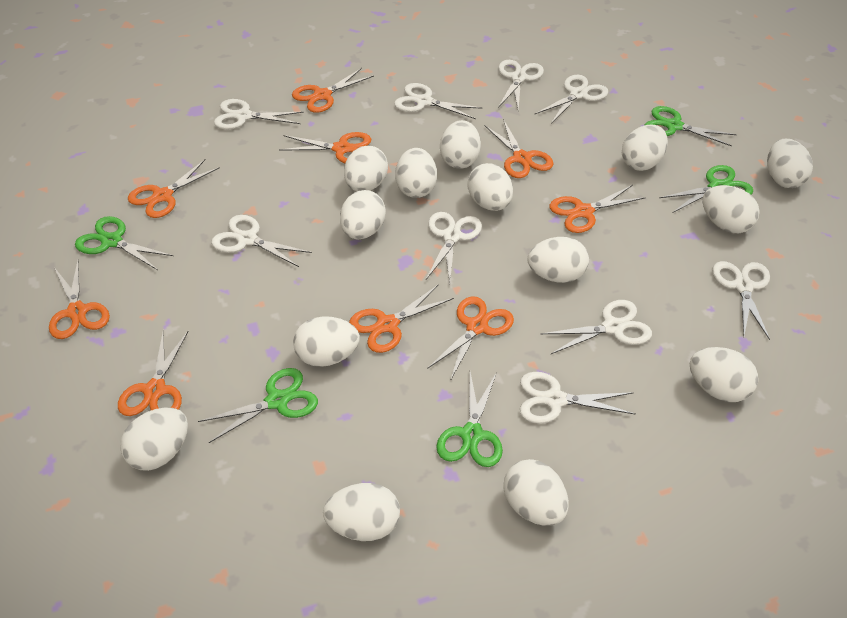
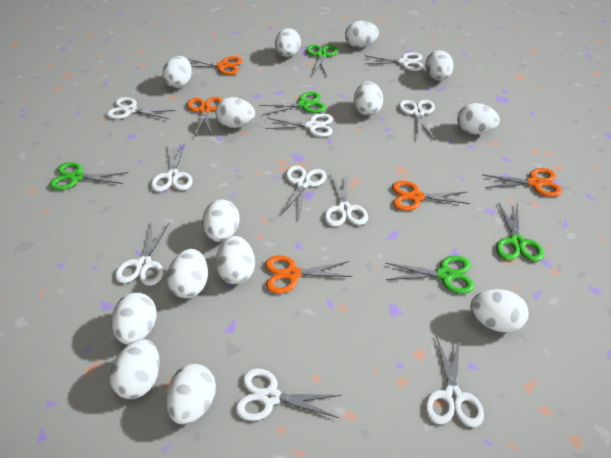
orange scissors: 9 -> 5
white scissors: 9 -> 10

